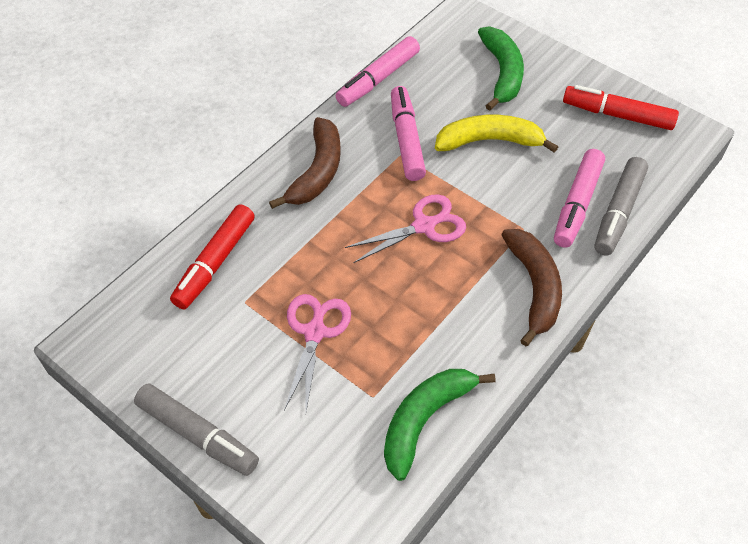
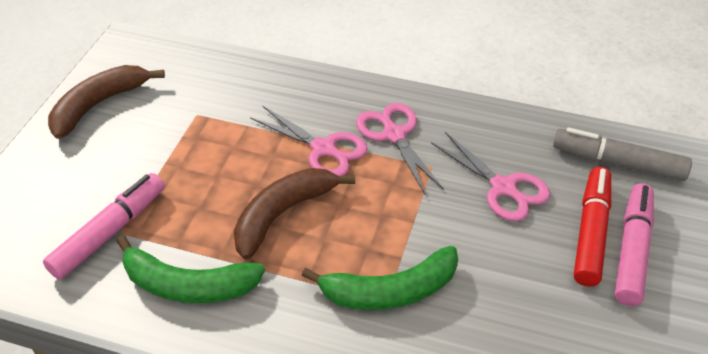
grey marker: 2 -> 1
pink marker: 3 -> 2
pink scissors: 2 -> 3
red marker: 2 -> 1
yellow banana: 1 -> 0

